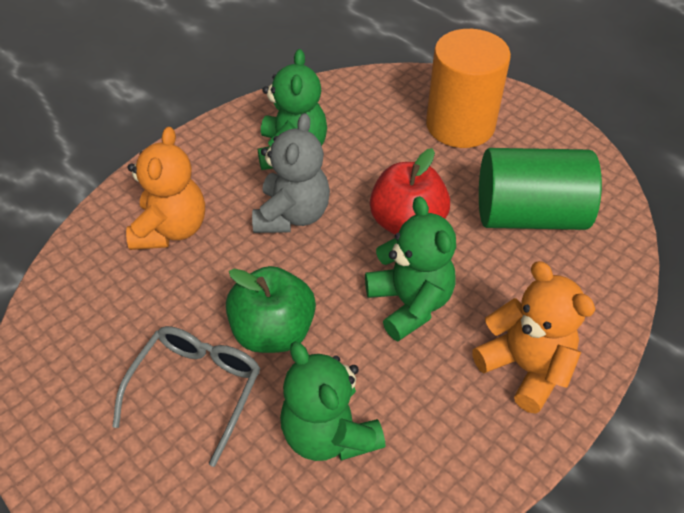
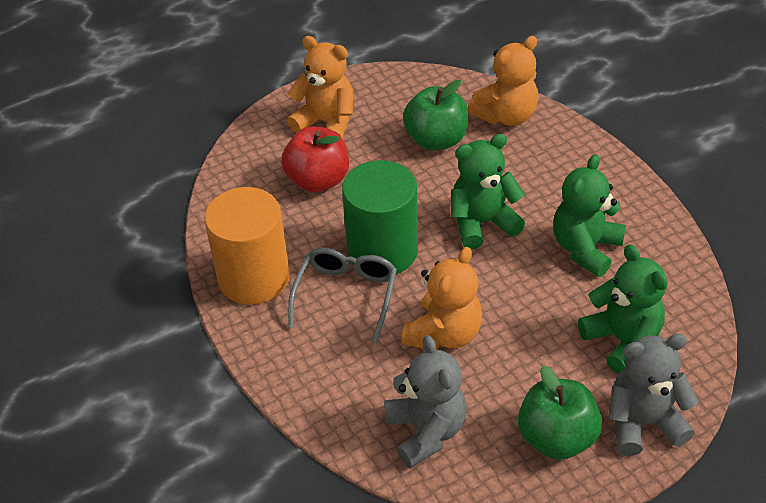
green apple: 1 -> 2
grey teddy bear: 1 -> 2
orange teddy bear: 2 -> 3

